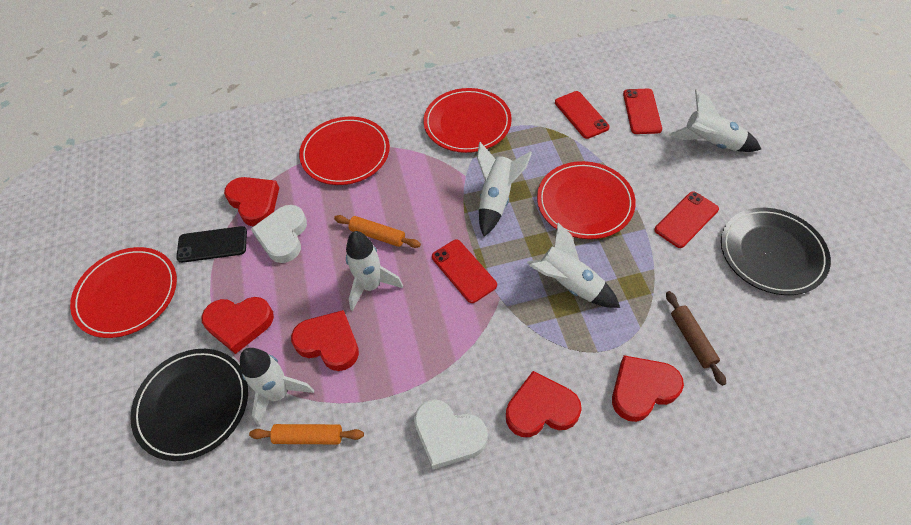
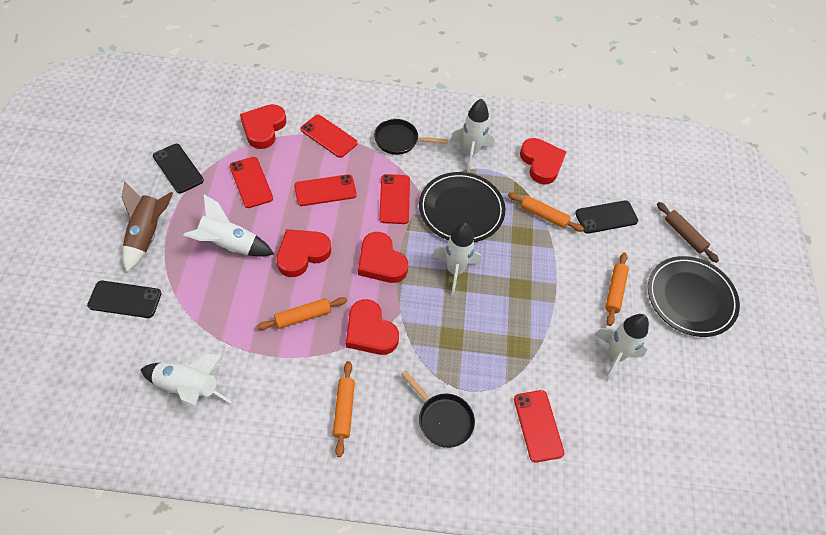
black pan: 0 -> 2
black phone: 1 -> 3
brown rocket: 0 -> 1
orange rolling pin: 2 -> 4
red phone: 4 -> 5
red plate: 4 -> 0
white heart: 2 -> 0

